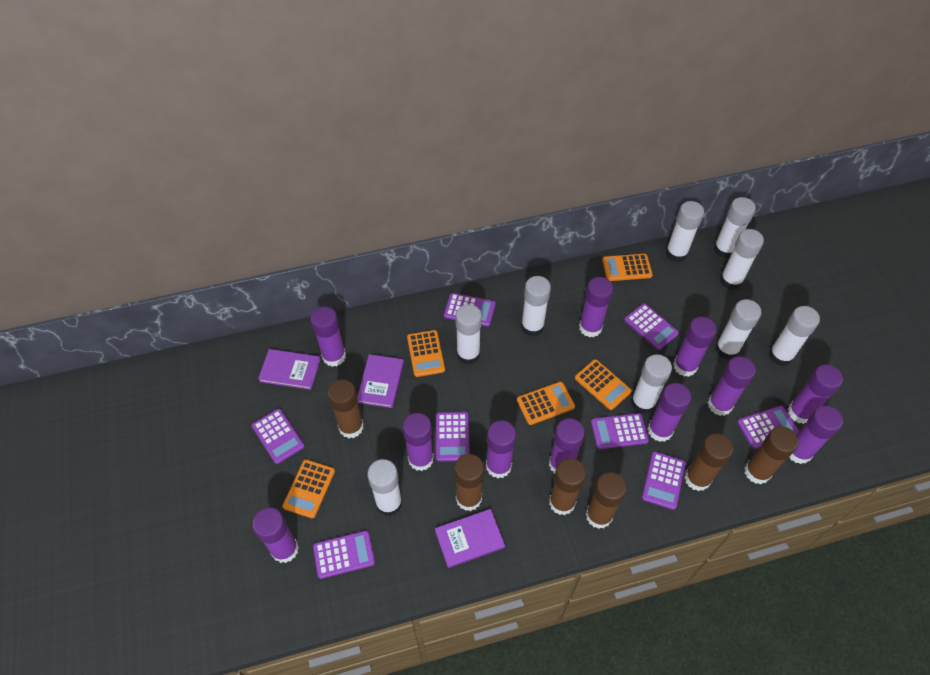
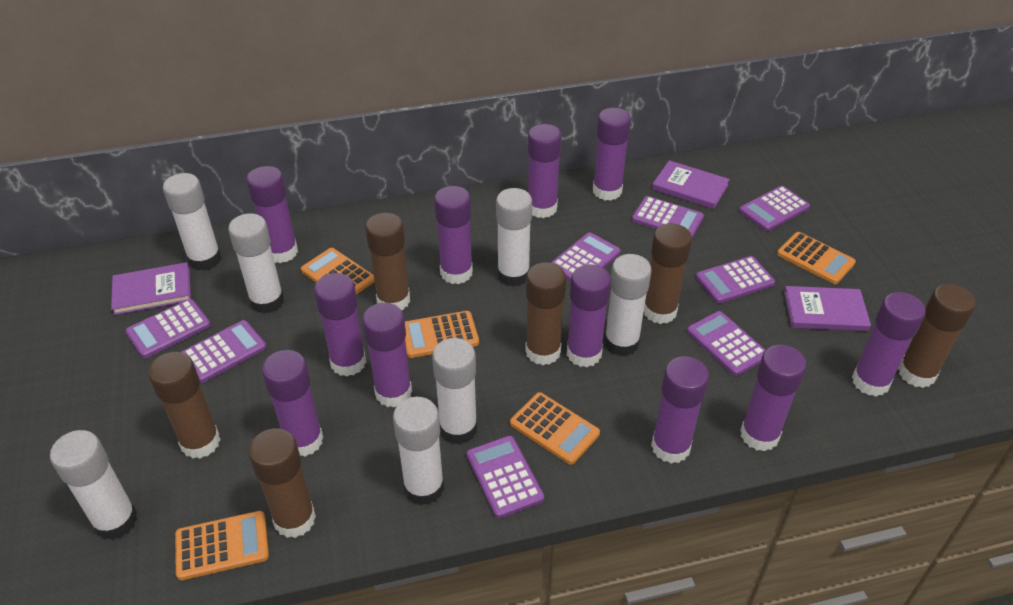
white glue stick: 9 -> 7

